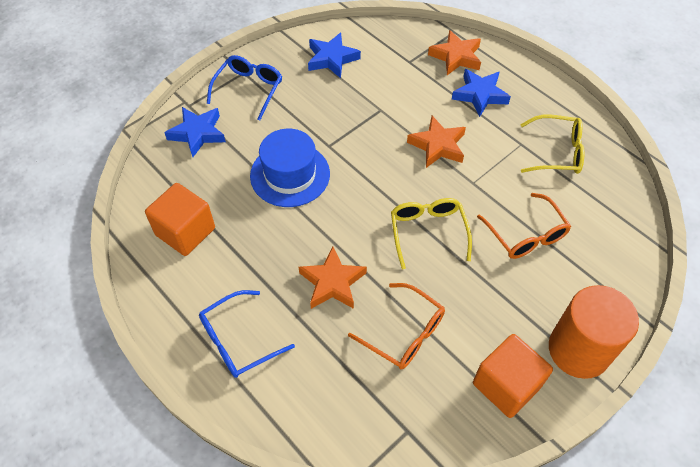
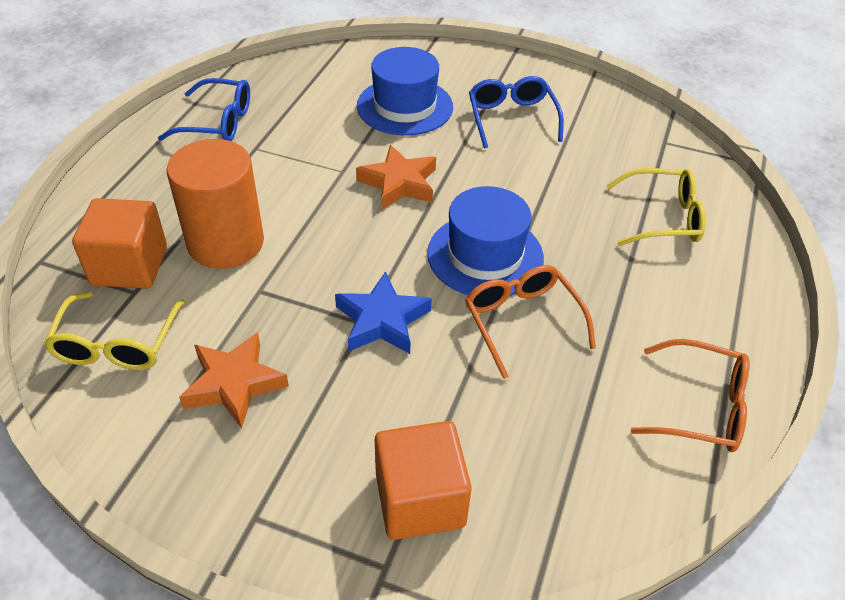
blue hat: 1 -> 2
blue star: 3 -> 1
orange star: 3 -> 2

